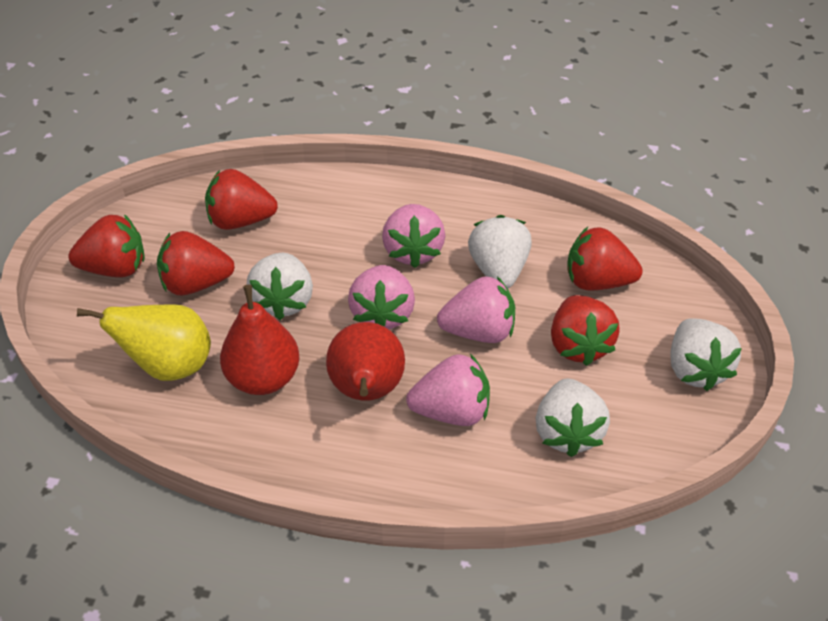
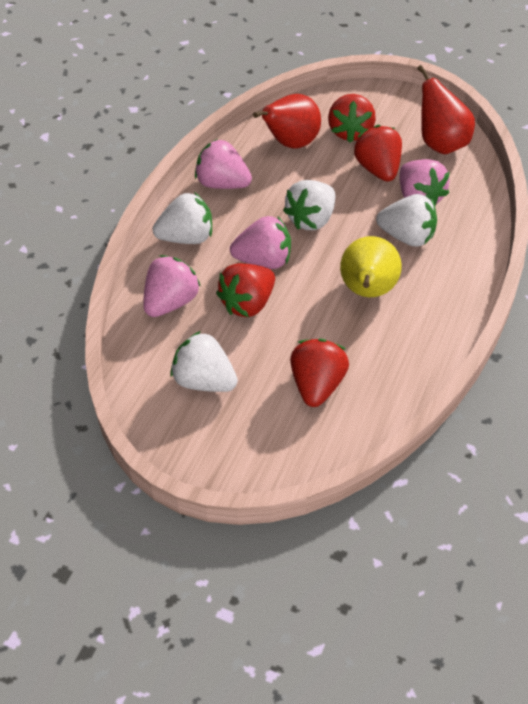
red strawberry: 5 -> 4

